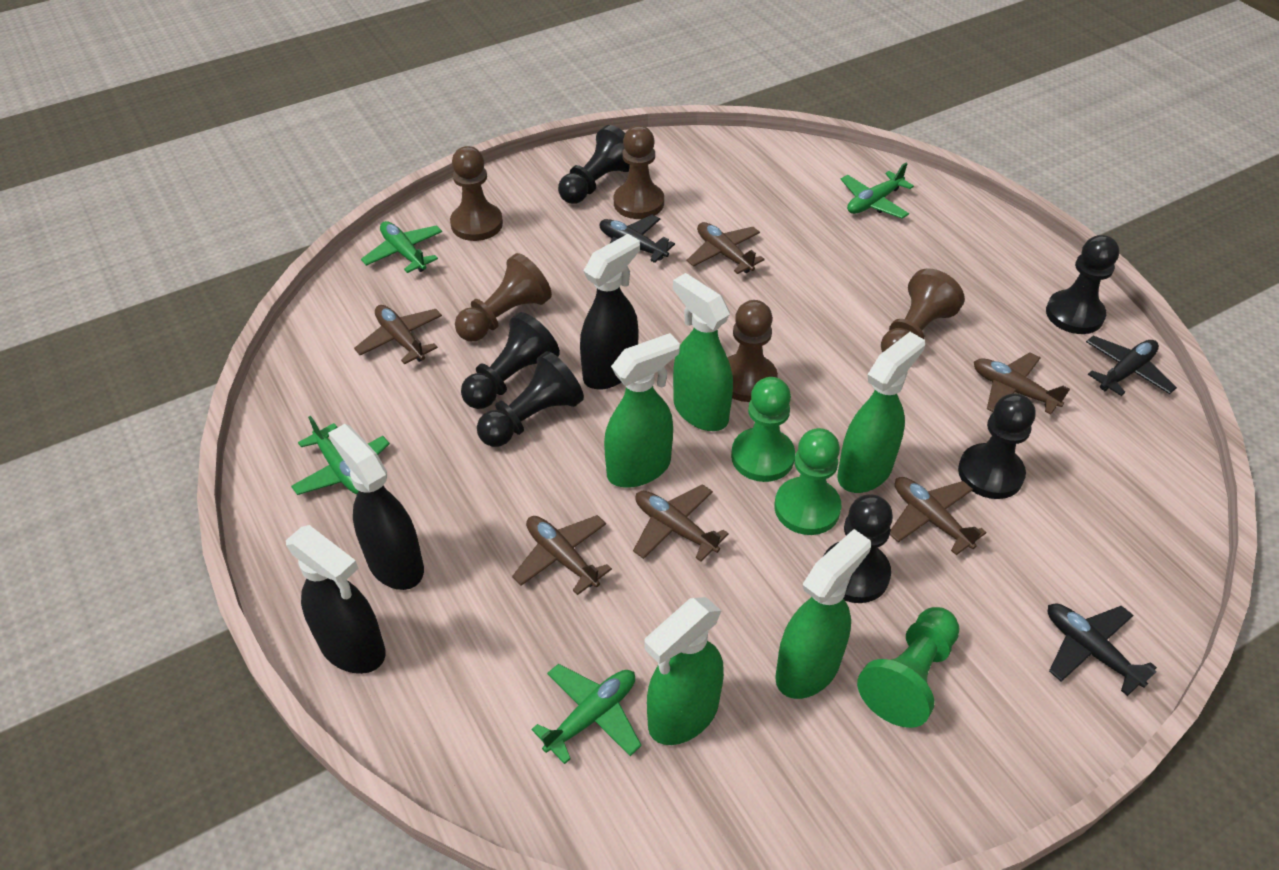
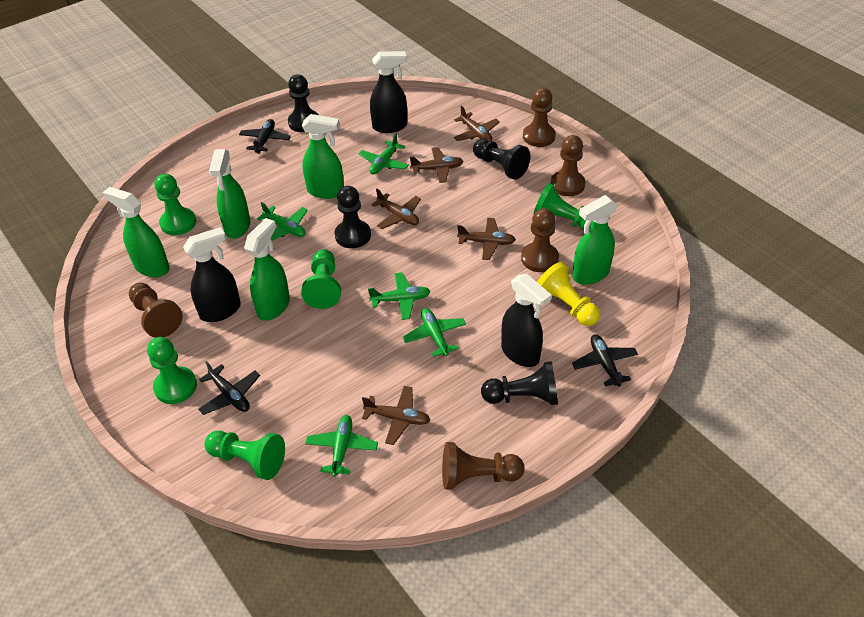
black pawn: 6 -> 4
brown plane: 6 -> 5
green pawn: 3 -> 5
green plane: 4 -> 5
yellow pawn: 0 -> 1

